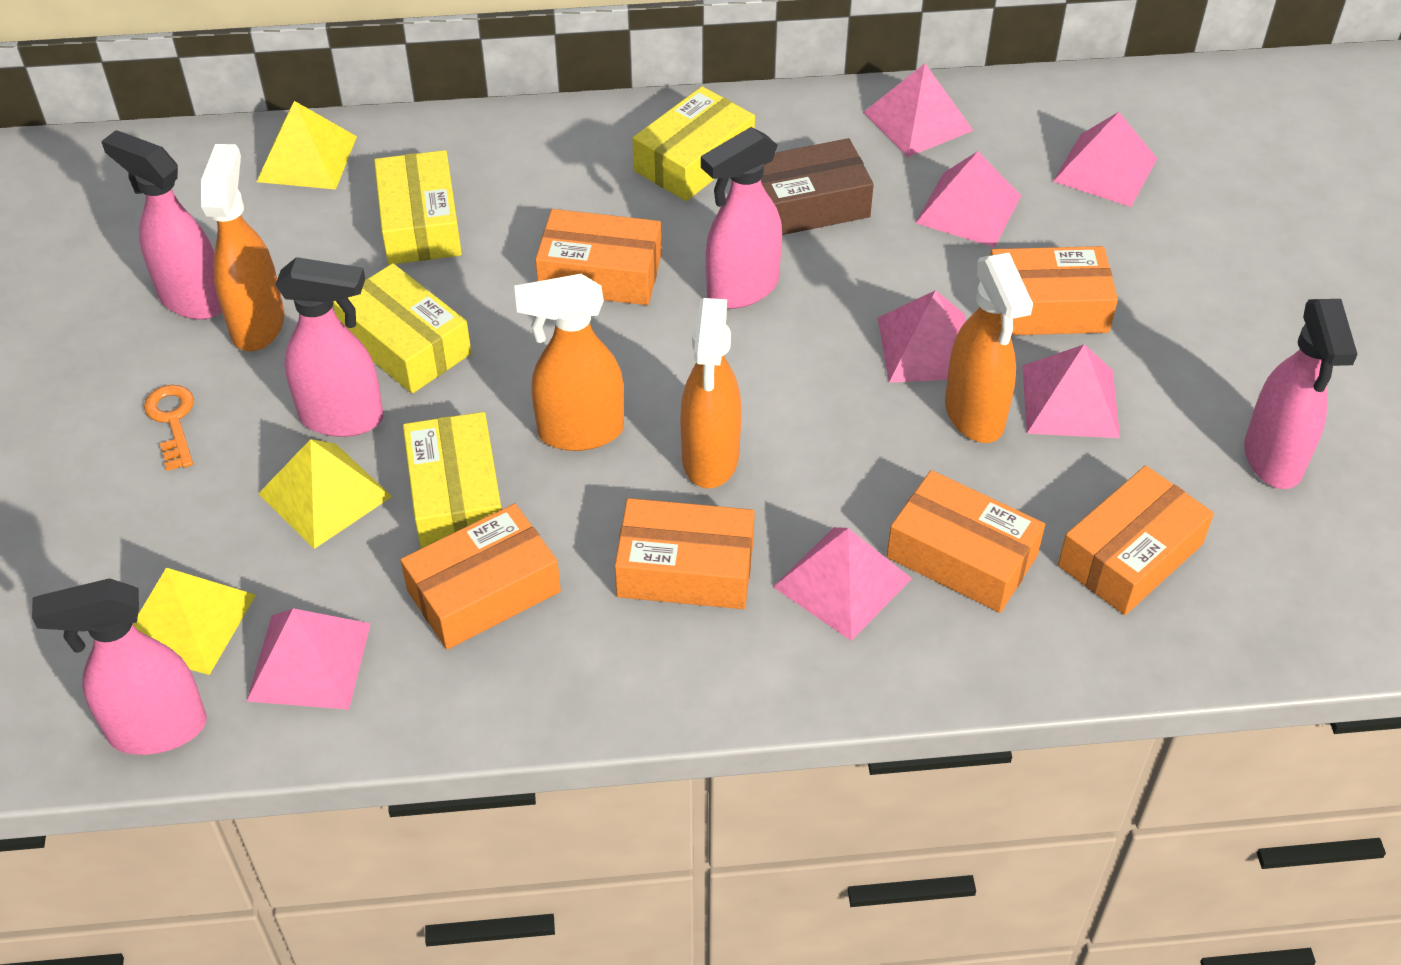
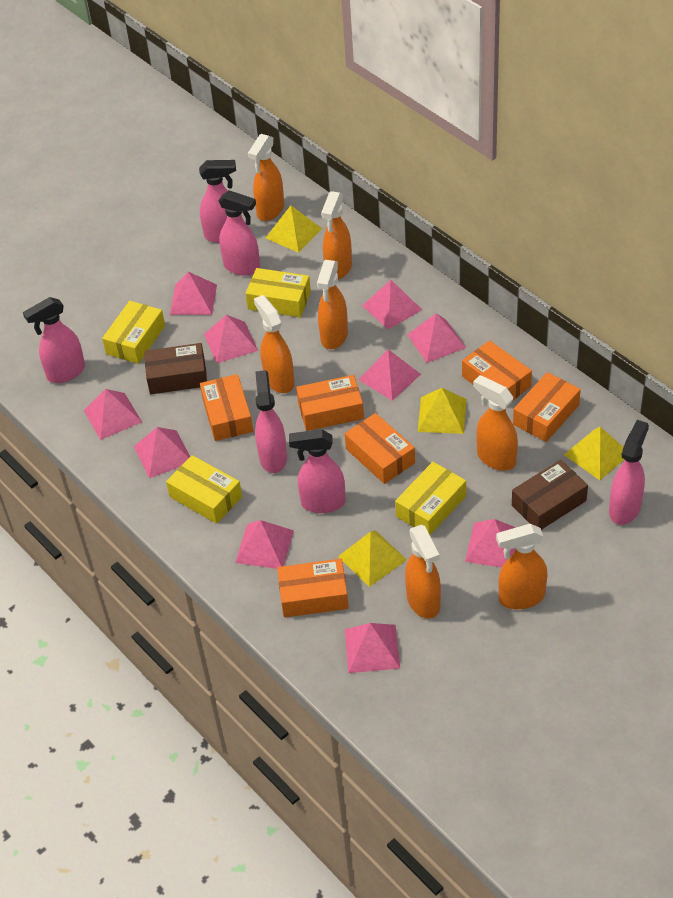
brown box: 1 -> 2
orange key: 1 -> 0
orange spray bottle: 4 -> 7
pink pyramid: 7 -> 10
pink spray bottle: 5 -> 6
yellow pyramid: 3 -> 4

